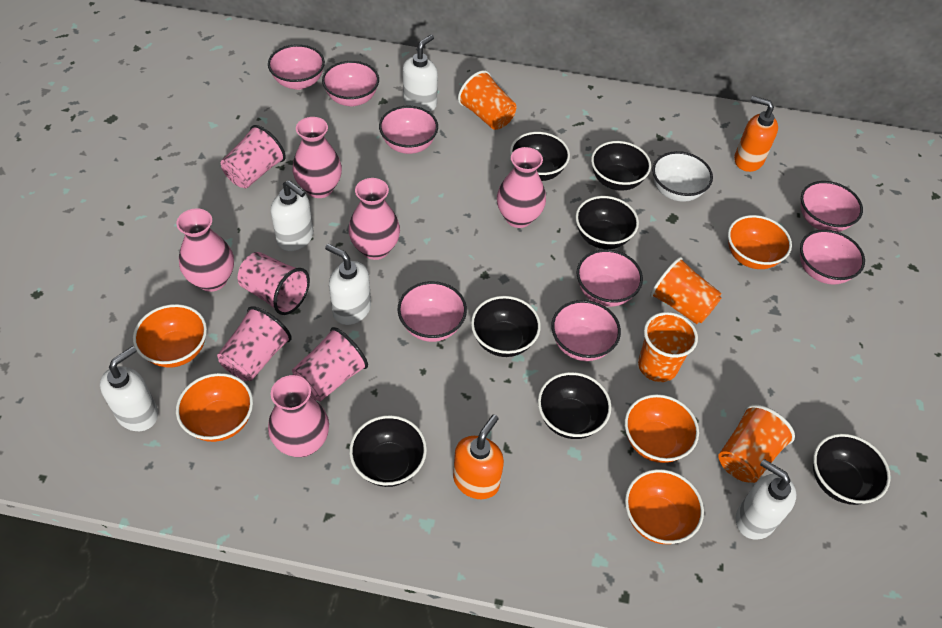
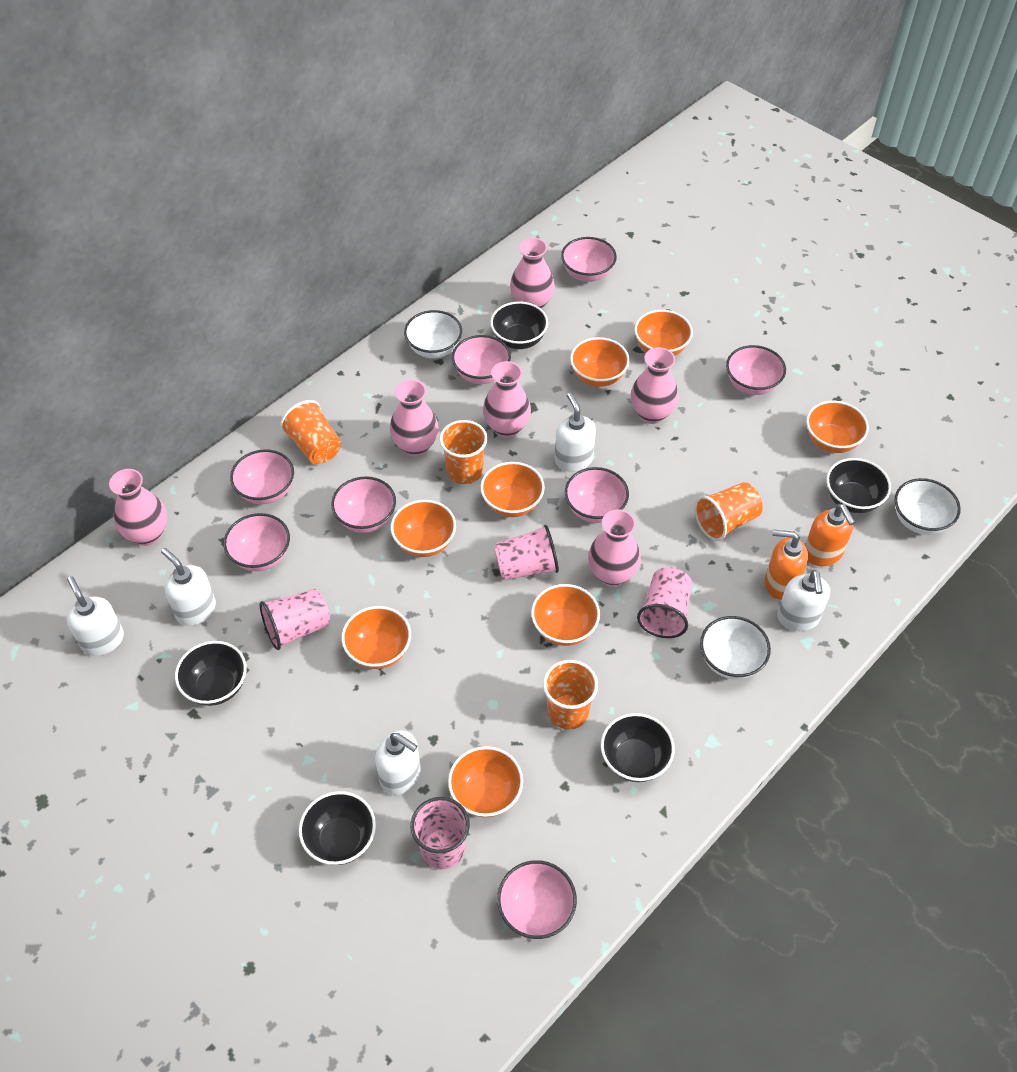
black bowl: 7 -> 5
orange bowl: 5 -> 8
pink vase: 5 -> 6
white bowl: 1 -> 3

